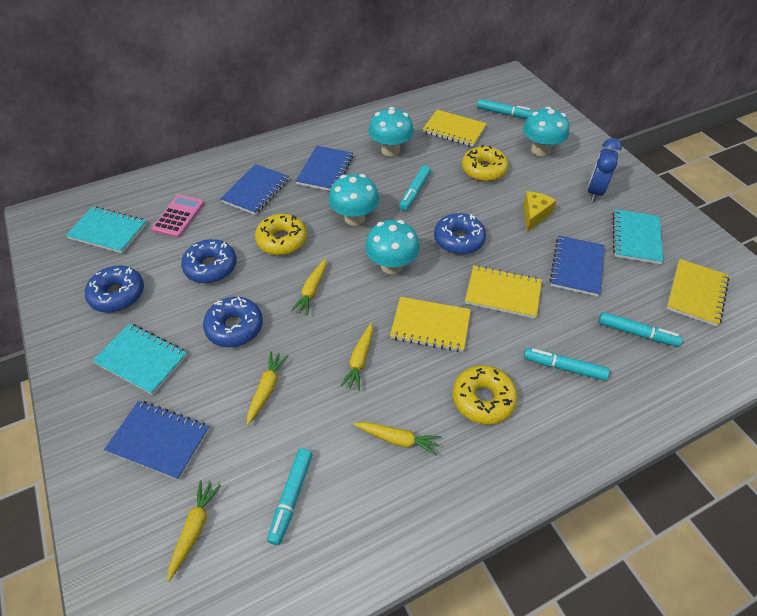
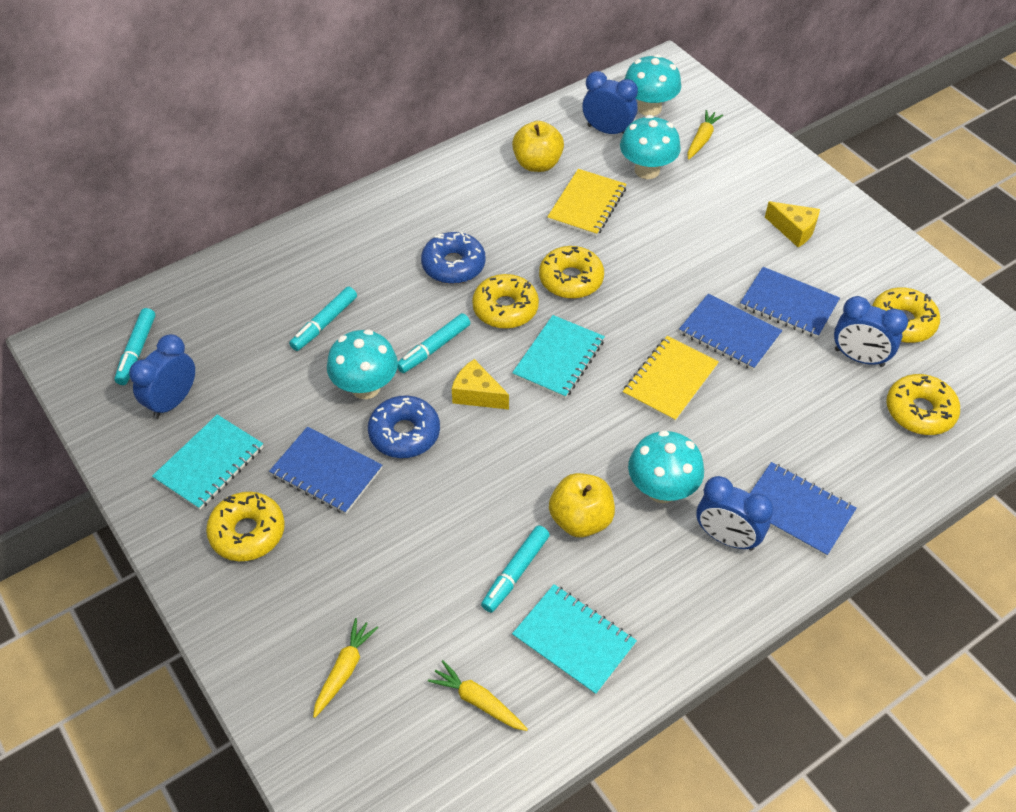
blue clock: 1 -> 4
blue donut: 4 -> 2
pink calculator: 1 -> 0
turquoise marker: 5 -> 4
yellow apple: 0 -> 2
yellow carrot: 5 -> 3
yellow cheese: 1 -> 2
yellow donut: 3 -> 5
yellow notebook: 4 -> 2

